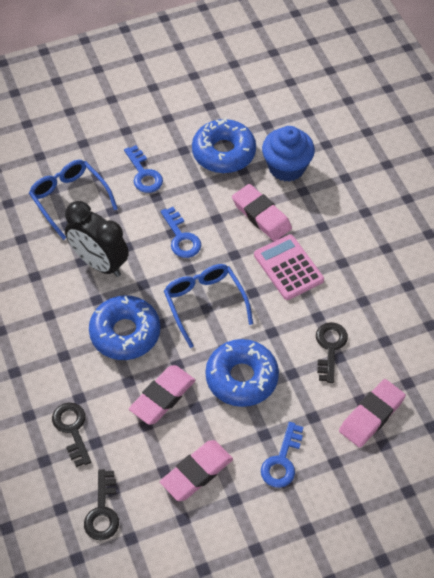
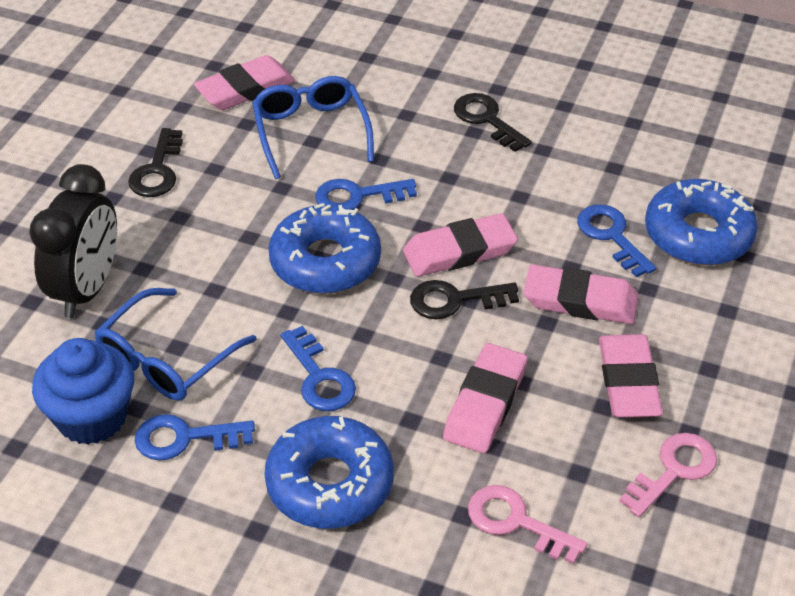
blue key: 3 -> 4
pink calculator: 1 -> 0
pink eraser: 4 -> 5
pink key: 0 -> 2

